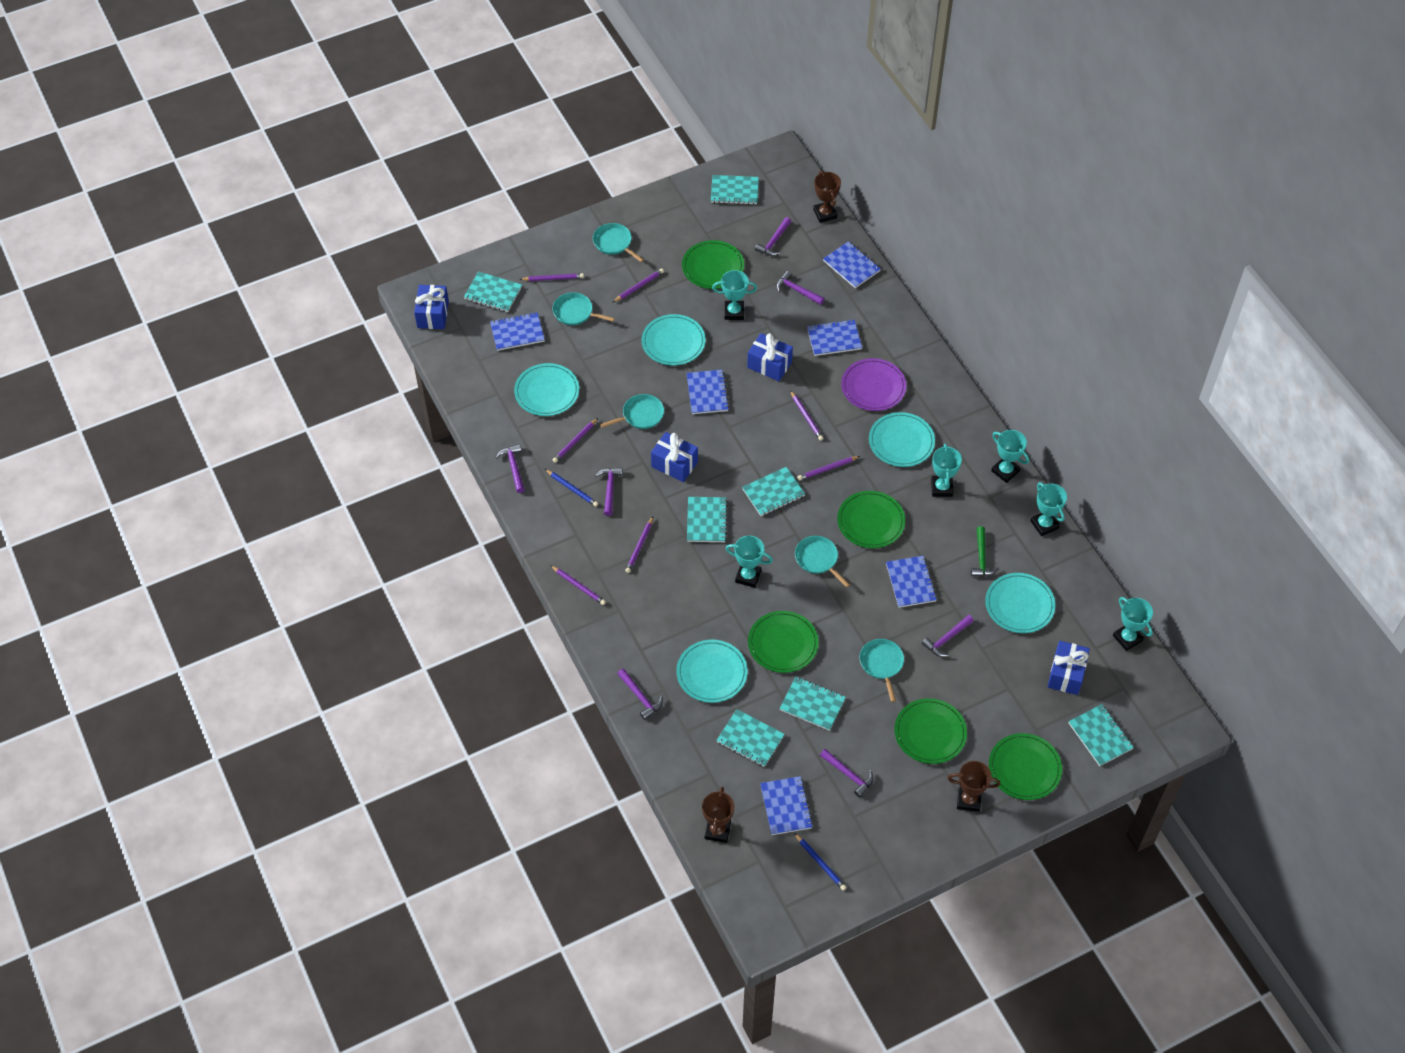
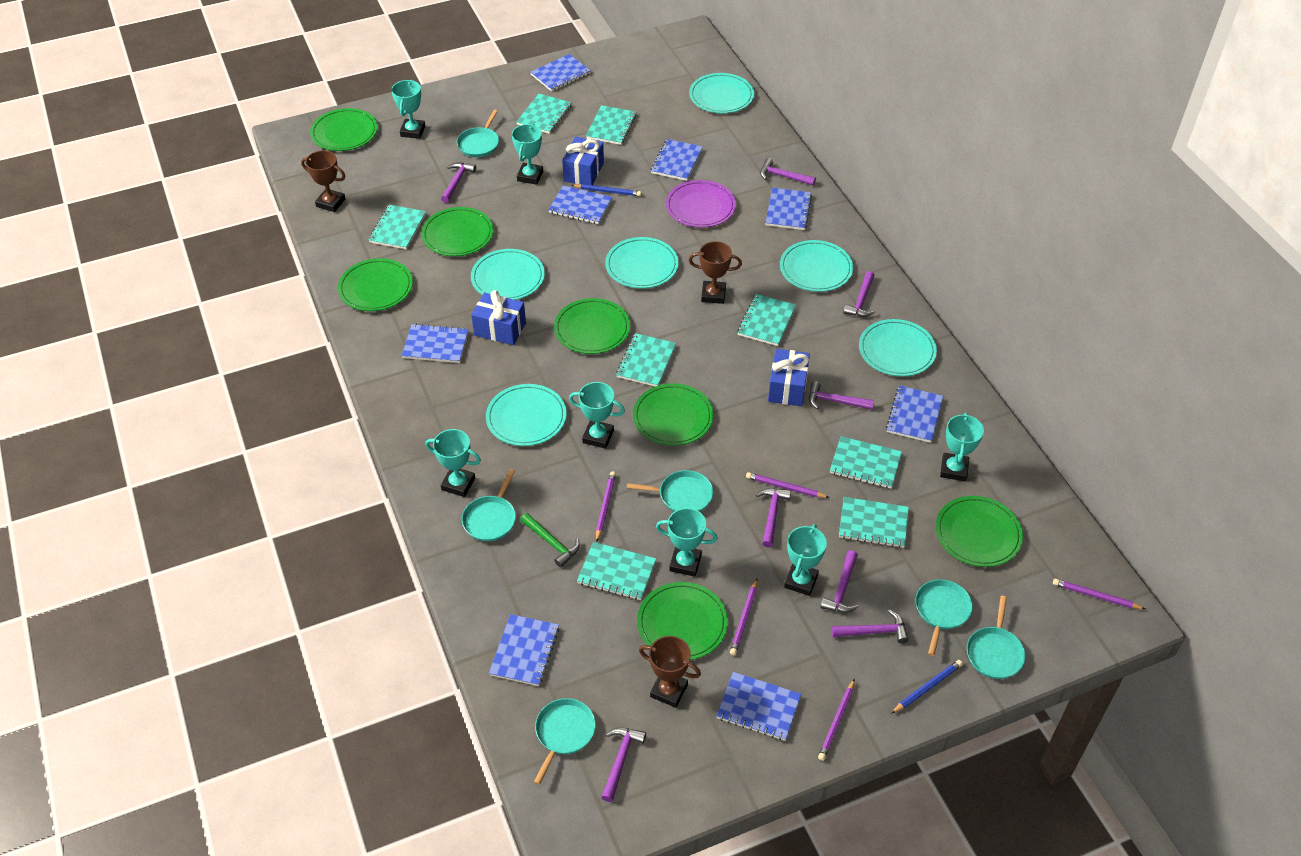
blue gift: 4 -> 3
blue notebook: 6 -> 8
green plate: 5 -> 7
purple hammer: 7 -> 8
purple pencil: 7 -> 5
turquoise notebook: 7 -> 8
turquoise pan: 5 -> 6
turquoise plate: 5 -> 6
turquoise trophy: 6 -> 7

